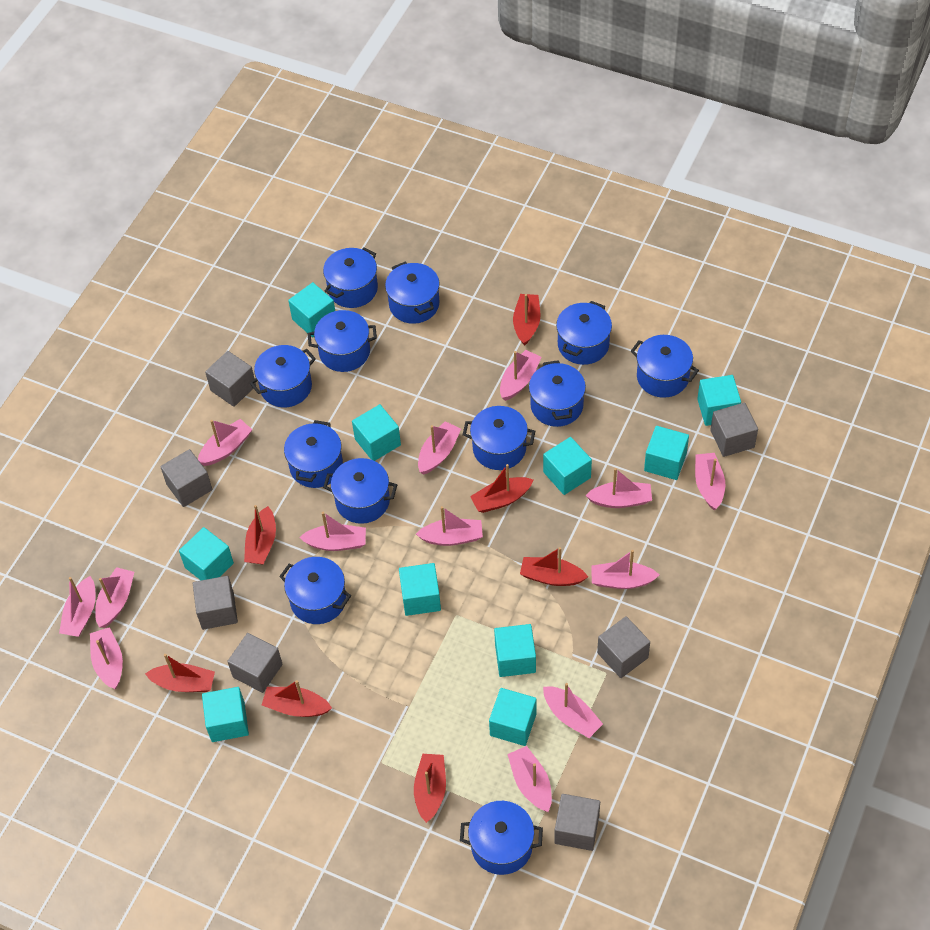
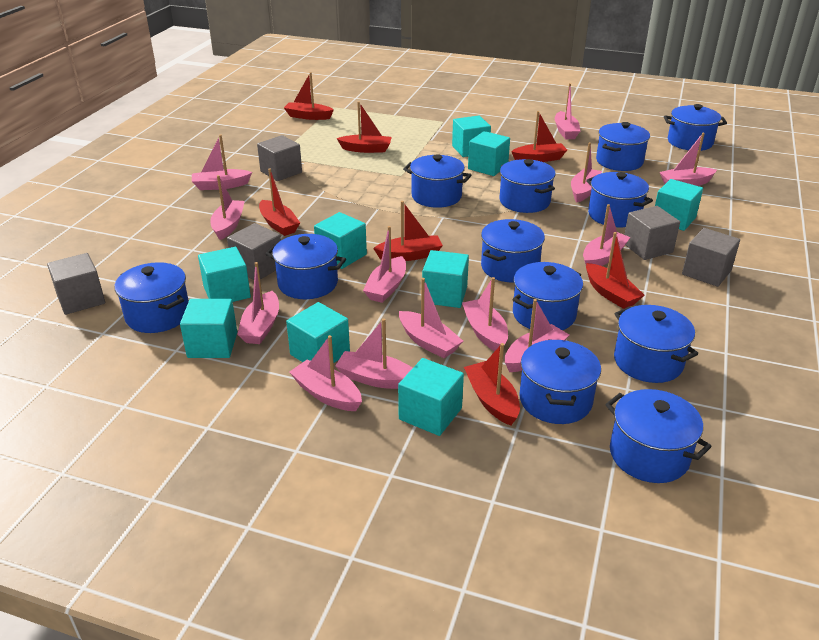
grey cube: 7 -> 5
turquoise cube: 10 -> 9

